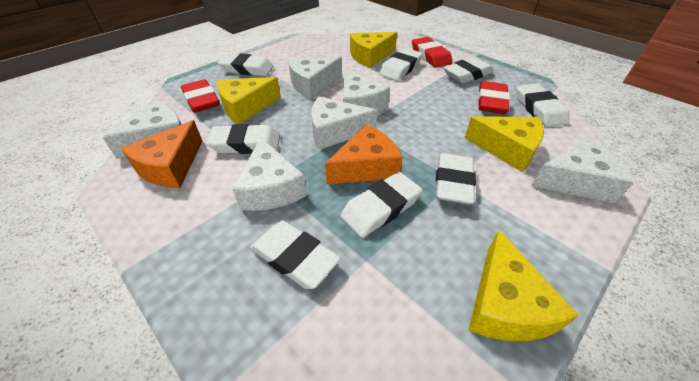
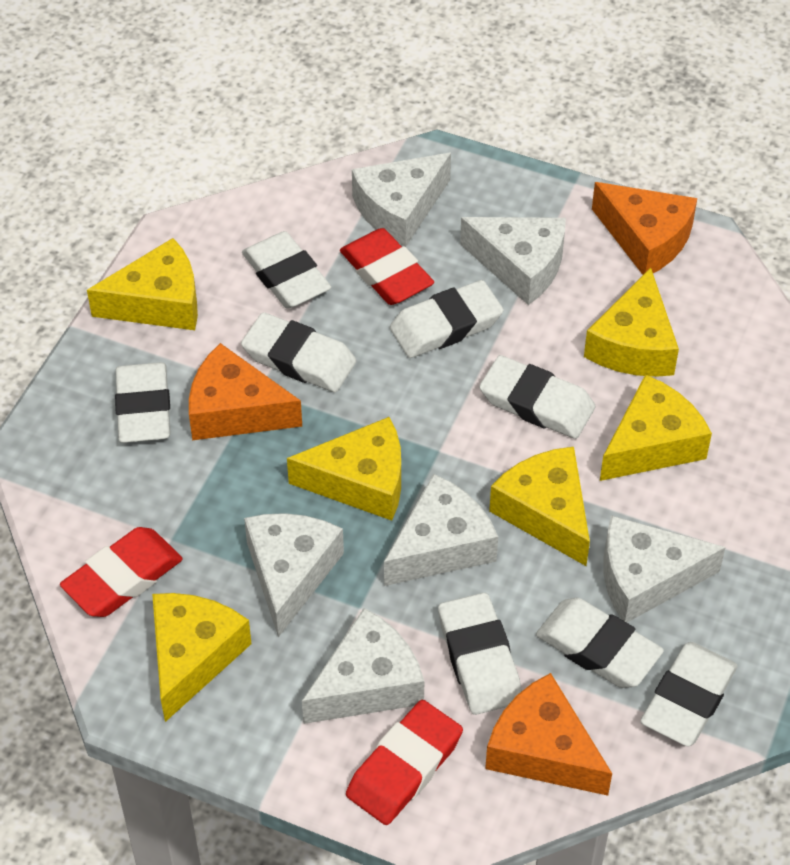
orange cheese: 2 -> 3
yellow cheese: 4 -> 6

